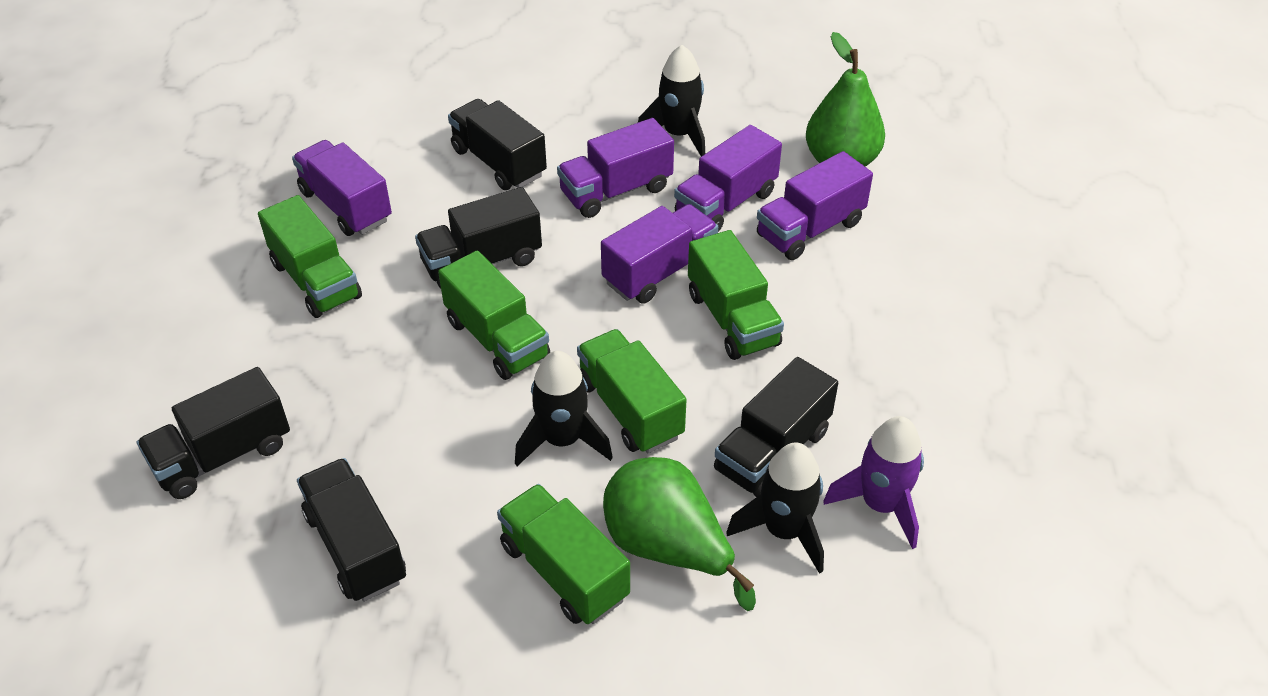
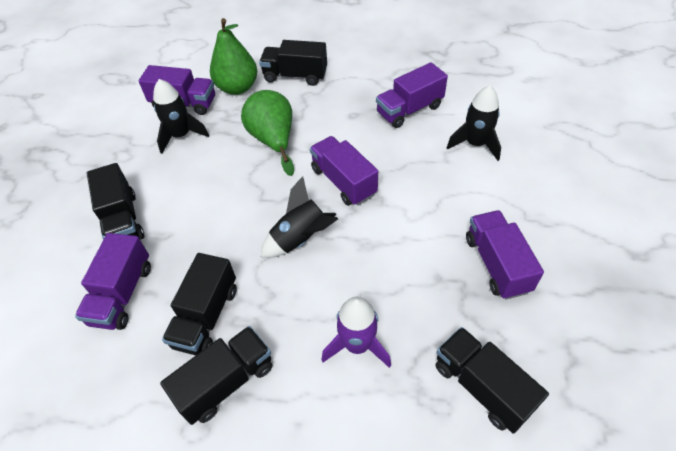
green truck: 5 -> 0

